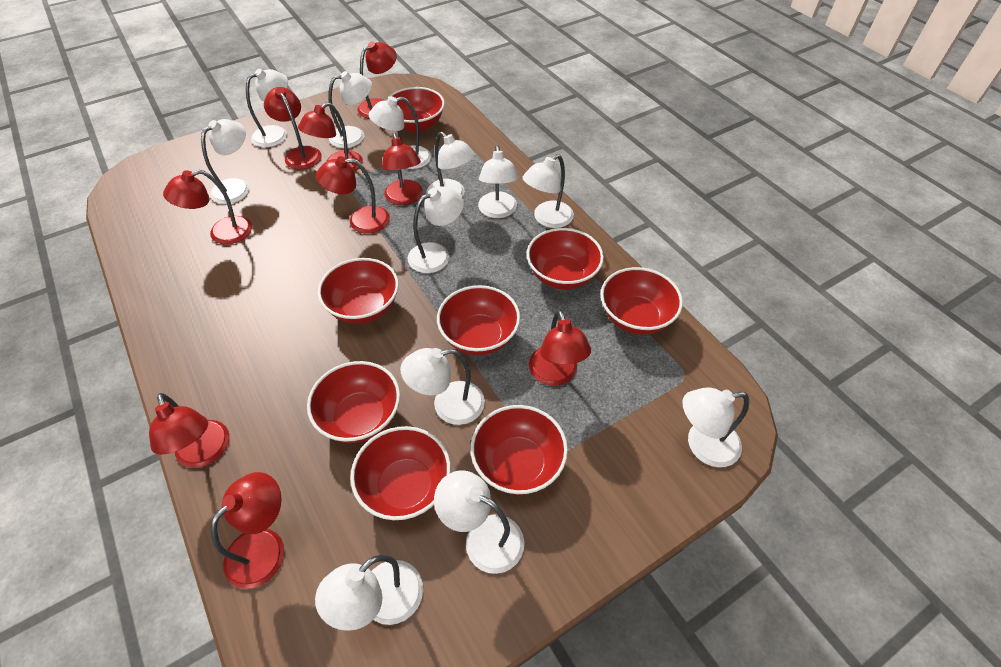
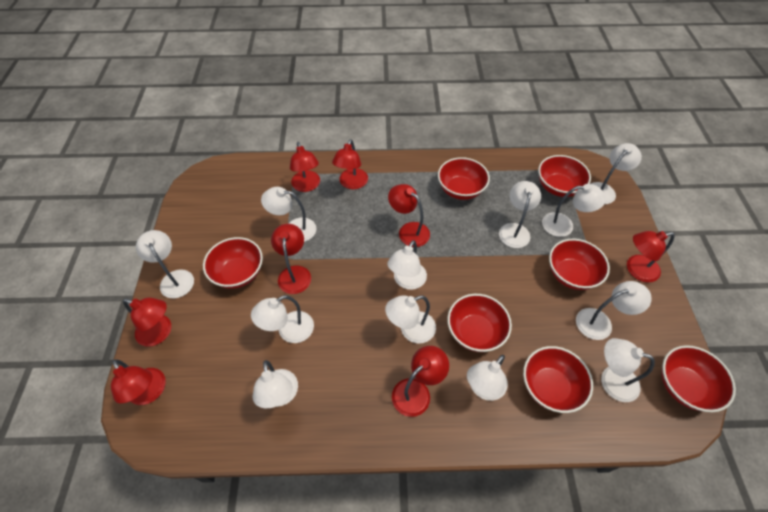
red bowl: 8 -> 7
red lamp: 9 -> 8

